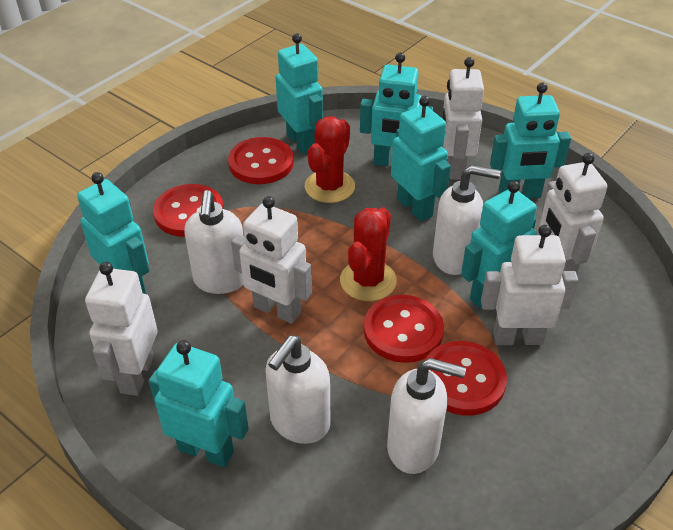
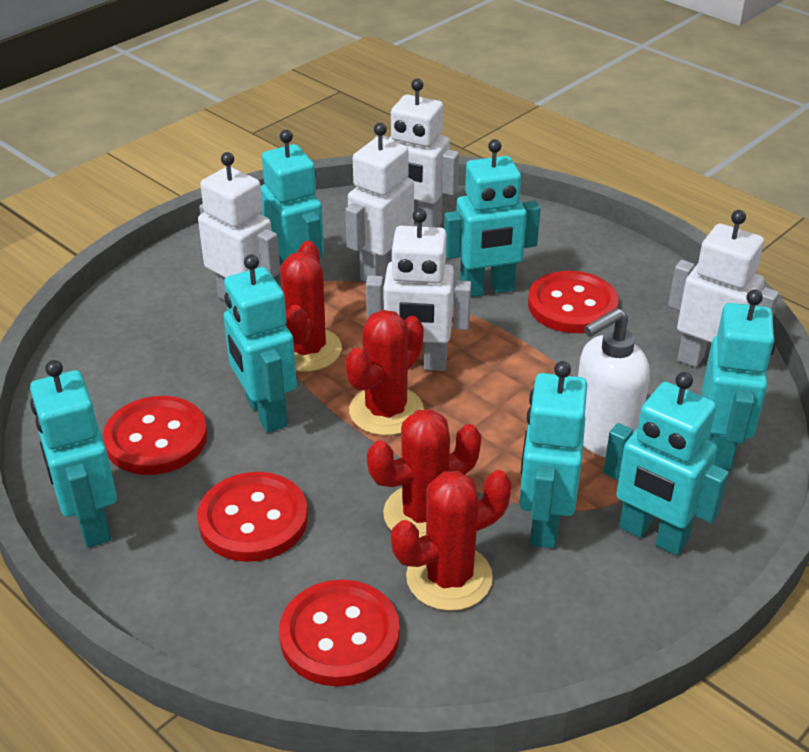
red cactus: 2 -> 4
white soap dispenser: 4 -> 1

